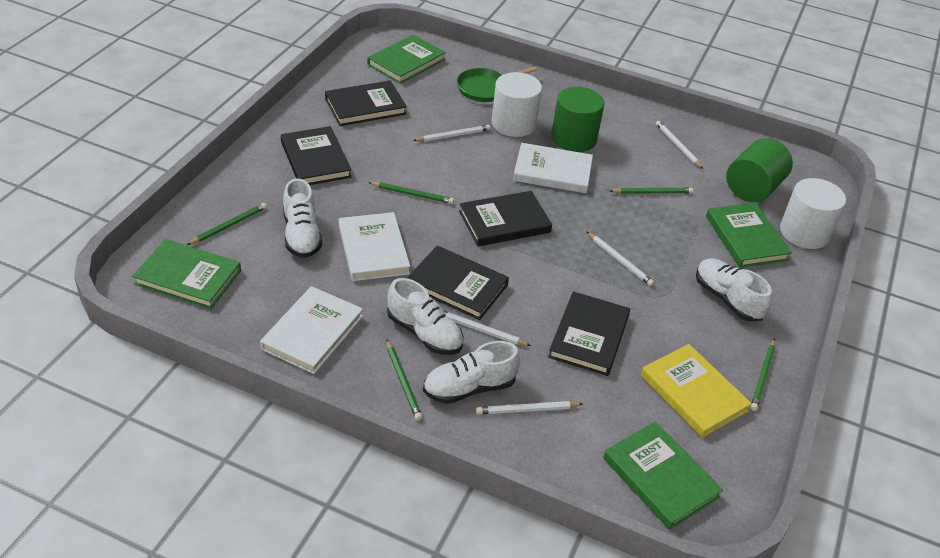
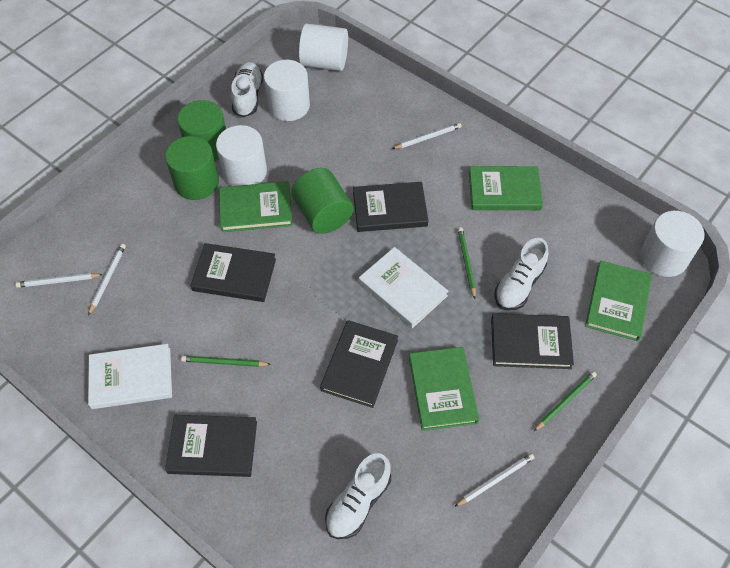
green cylinder: 2 -> 3
green pan: 1 -> 0
green pencil: 5 -> 3
white book: 3 -> 2
white cylinder: 2 -> 4
white pencil: 5 -> 4
white shoe: 4 -> 3
yellow book: 1 -> 0

